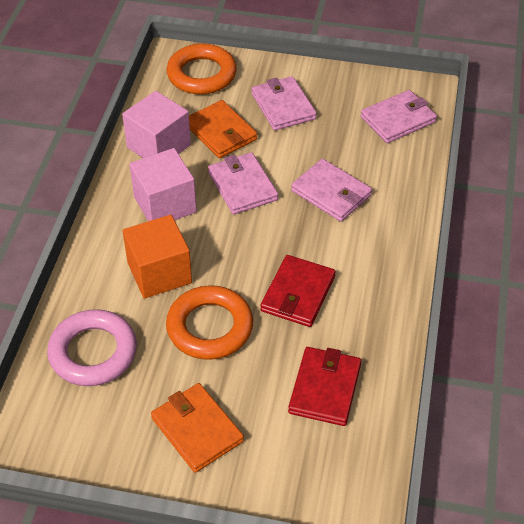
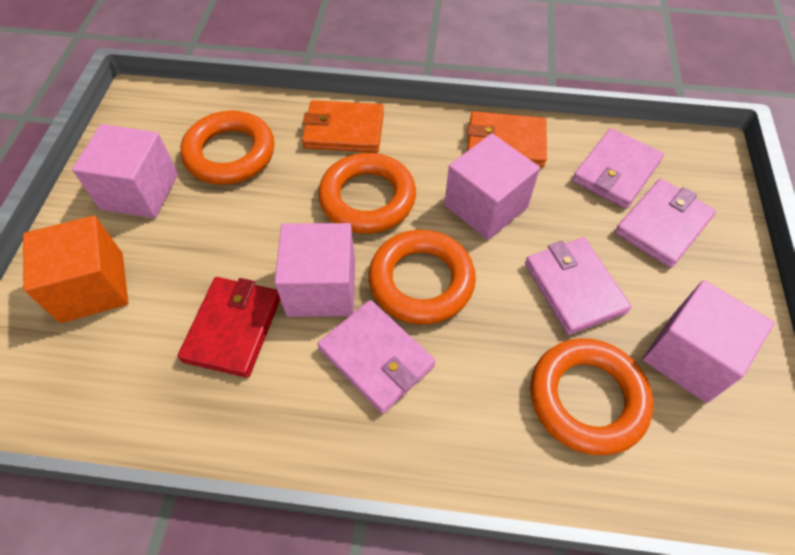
orange ring: 2 -> 4
pink cube: 2 -> 4
pink ring: 1 -> 0
red wallet: 2 -> 1

